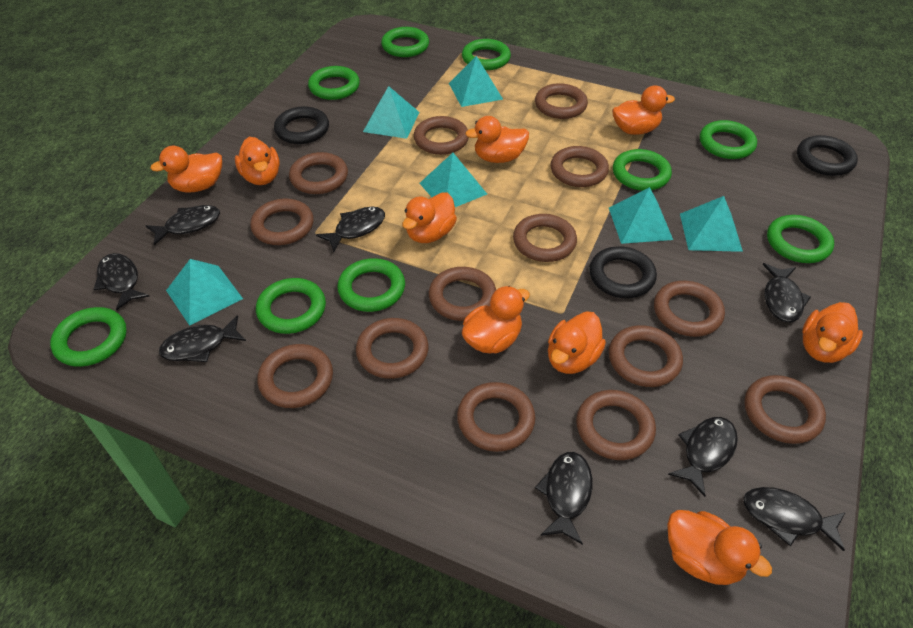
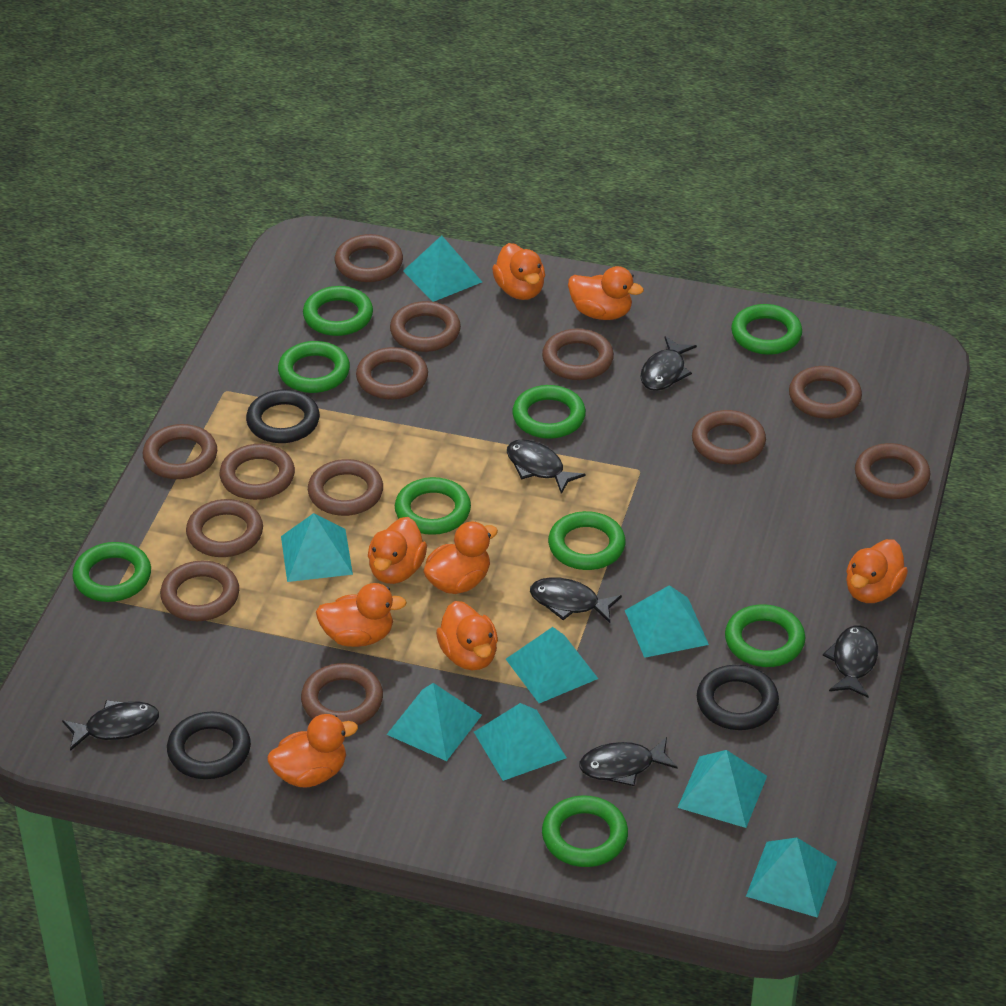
black fish: 8 -> 6
brown ring: 14 -> 13
orange duck: 9 -> 8
turquoise pyramid: 6 -> 8

